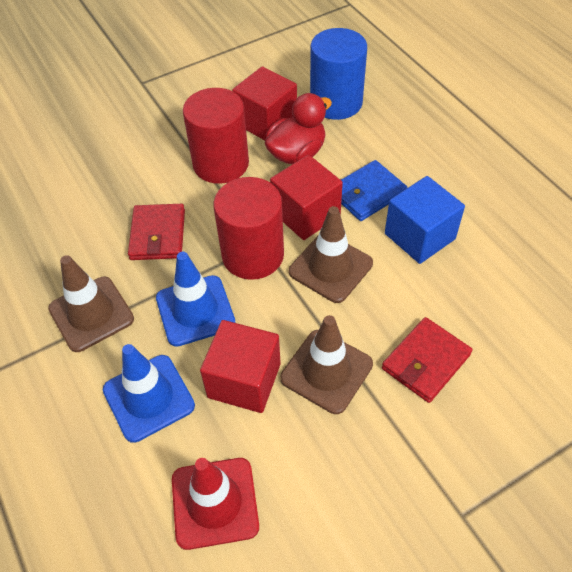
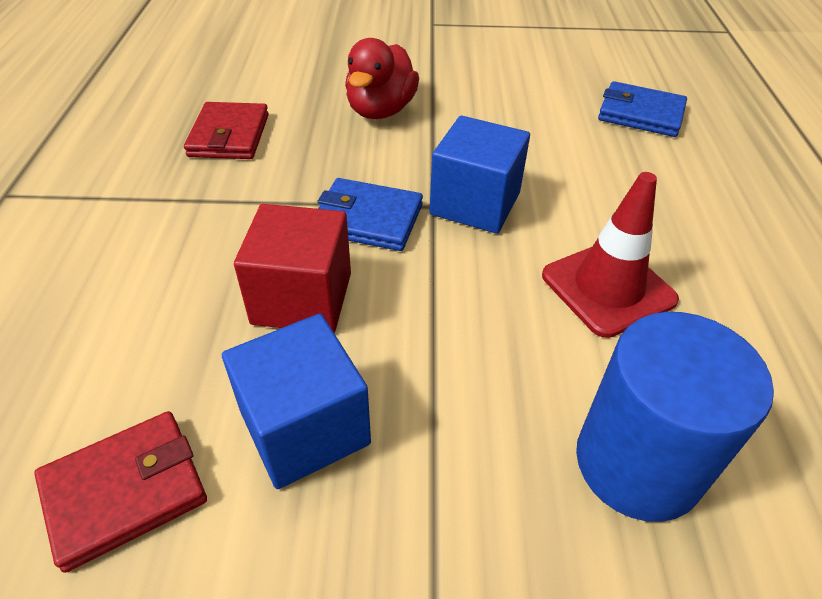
blue cube: 1 -> 2
blue traffic cone: 2 -> 0
blue wallet: 1 -> 2
brown traffic cone: 3 -> 0
red cube: 3 -> 1
red cylinder: 2 -> 0

